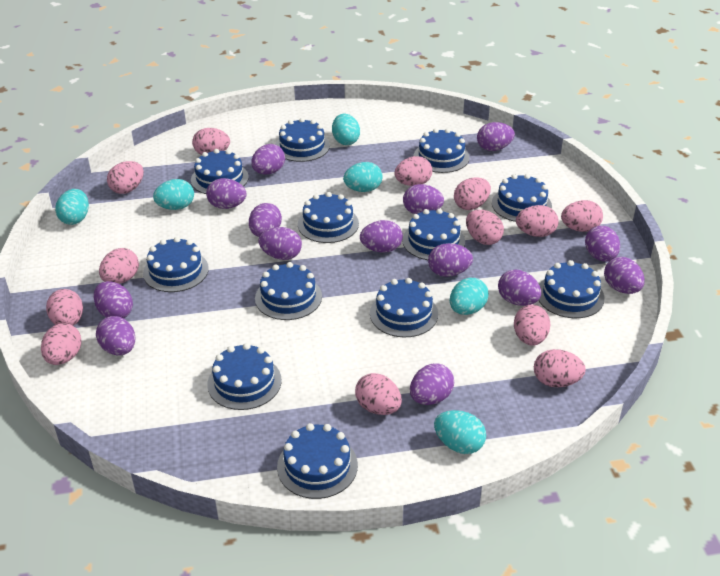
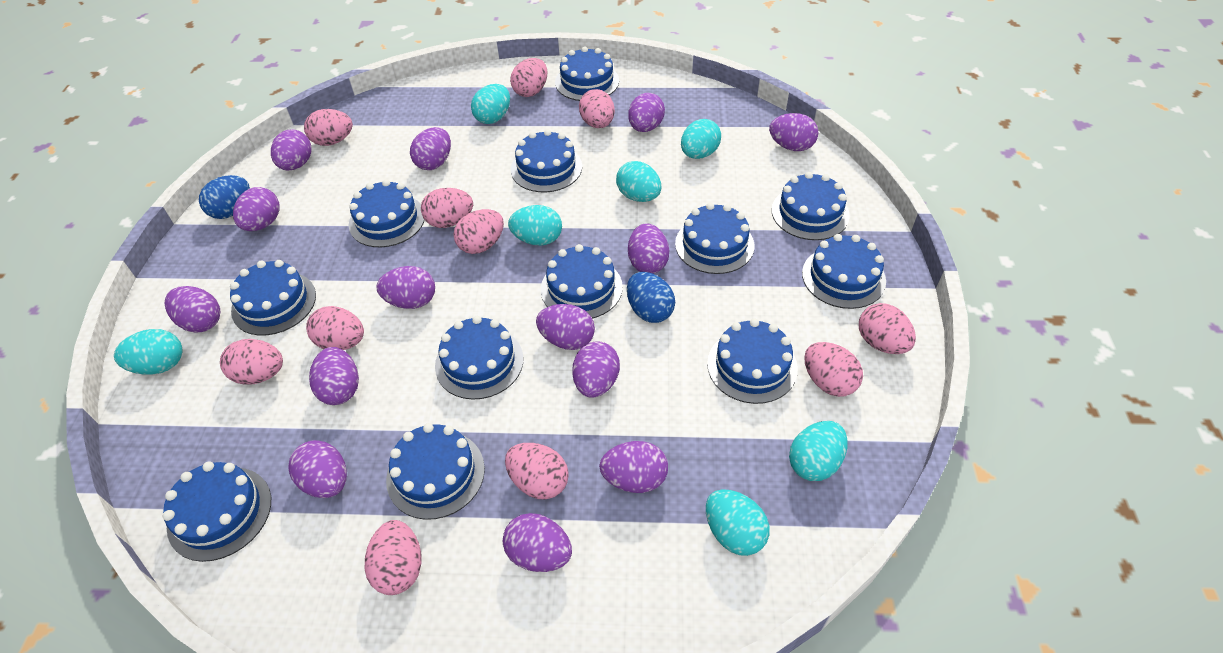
blue egg: 0 -> 2
pink egg: 13 -> 11
turquoise egg: 6 -> 7

